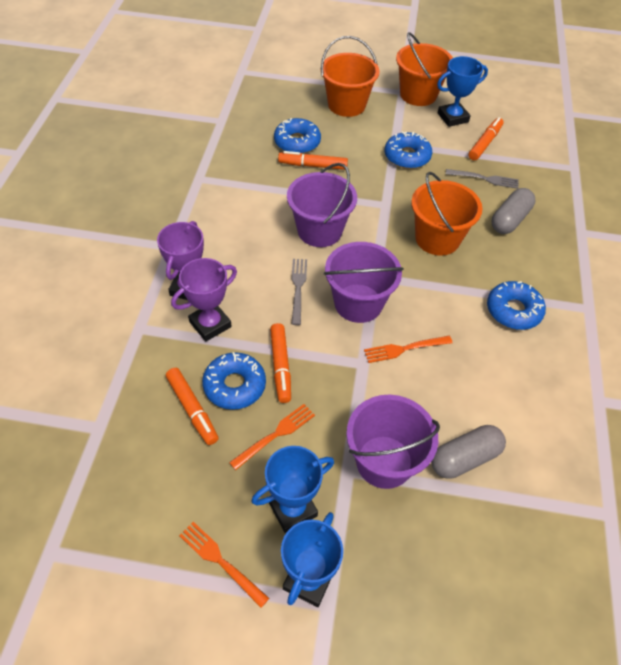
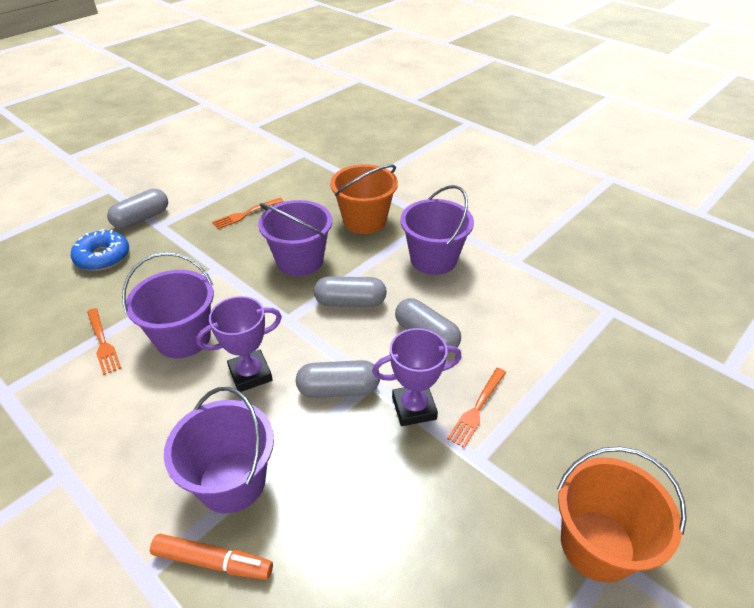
blue donut: 4 -> 1
blue trophy: 3 -> 0
grey capsule: 2 -> 4
grey fork: 2 -> 0
orange bucket: 3 -> 2
orange marker: 4 -> 1
purple bucket: 3 -> 4

